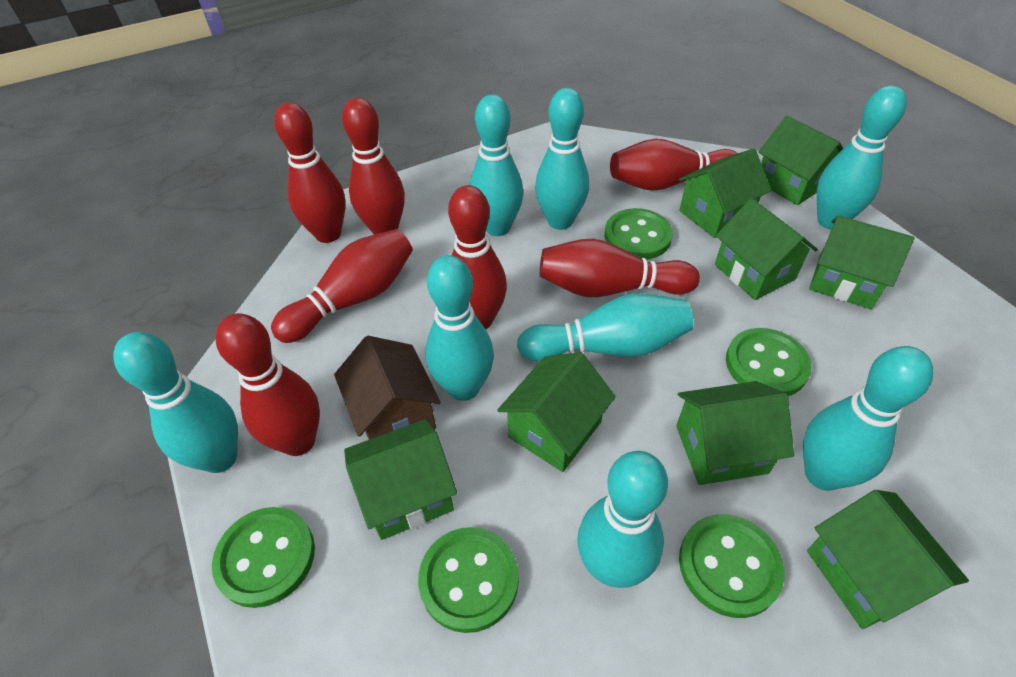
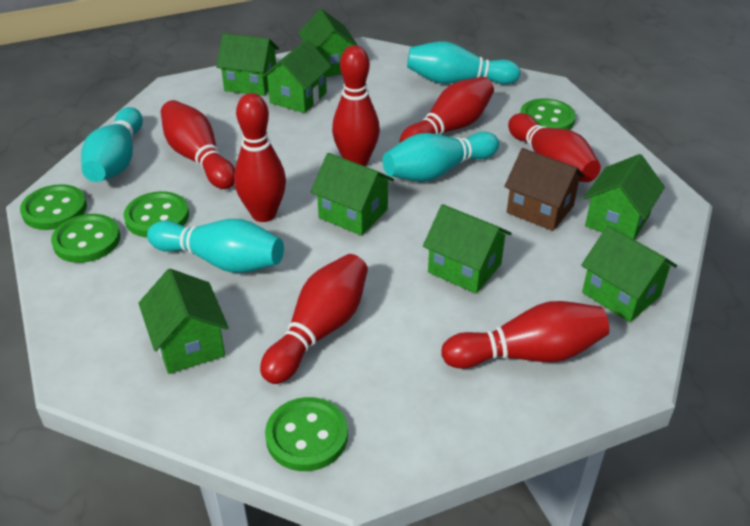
turquoise bowling pin: 8 -> 4

